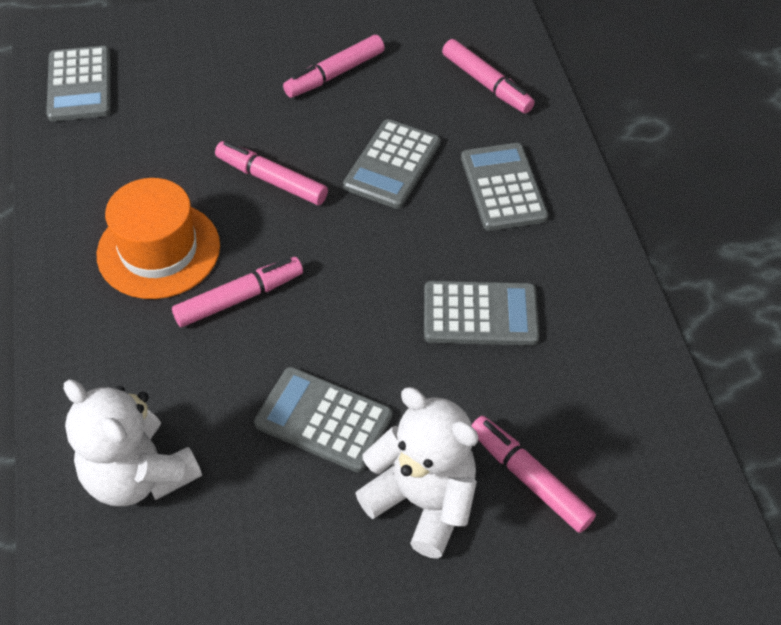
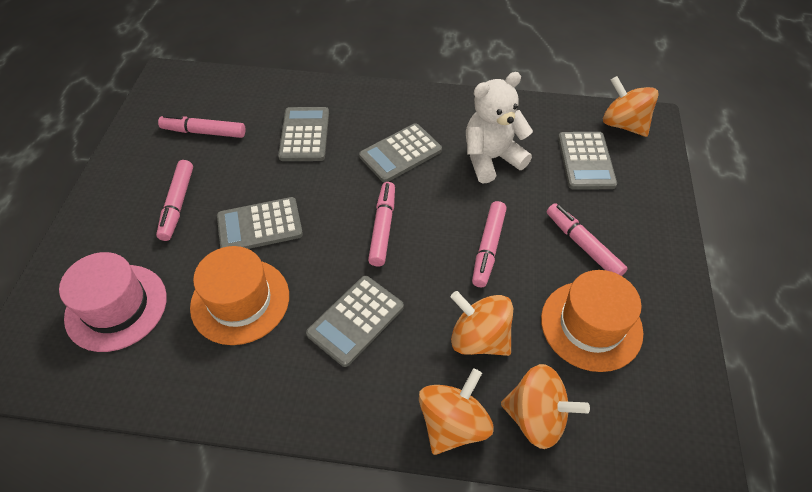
orange hat: 1 -> 2
orange spinning top: 0 -> 4
pink hat: 0 -> 1
white teddy bear: 2 -> 1

